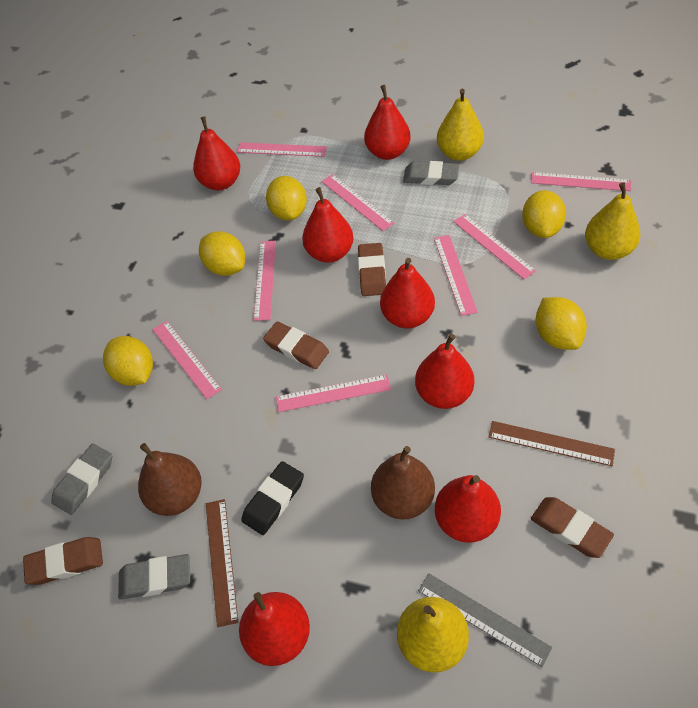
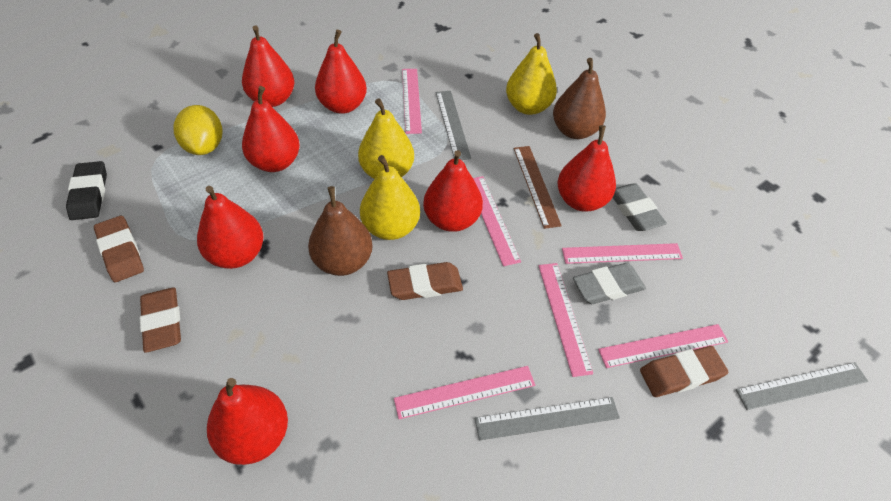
brown ruler: 2 -> 1
grey eraser: 3 -> 2
grey ruler: 1 -> 3
pink ruler: 8 -> 6
yellow lemon: 5 -> 1

